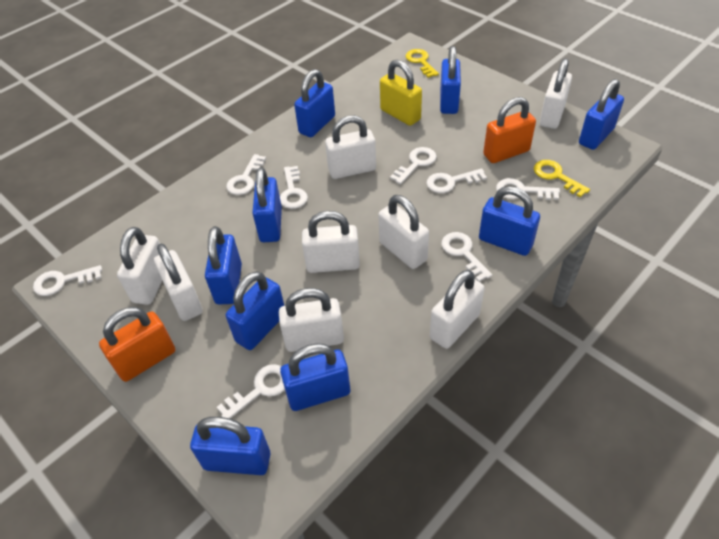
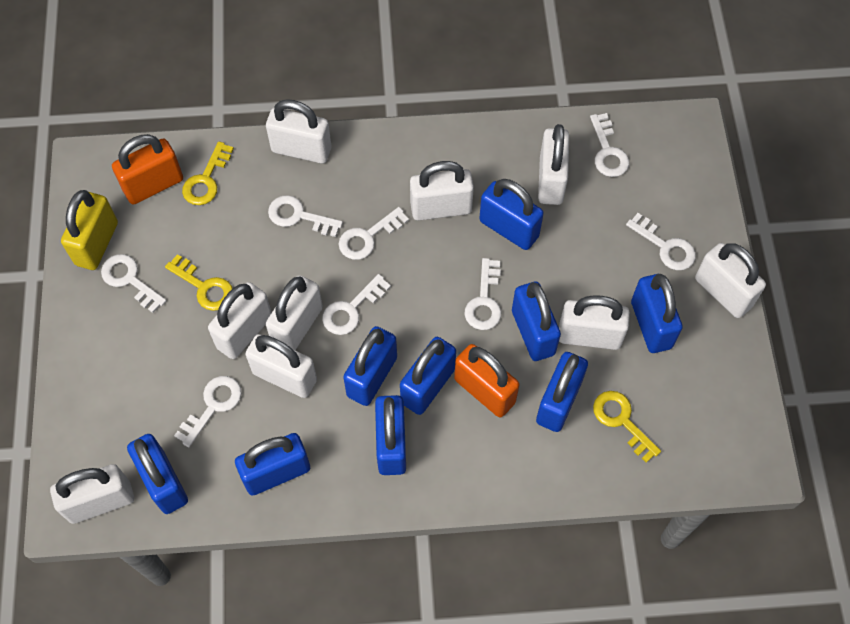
white padlock: 8 -> 9
yellow key: 2 -> 3

